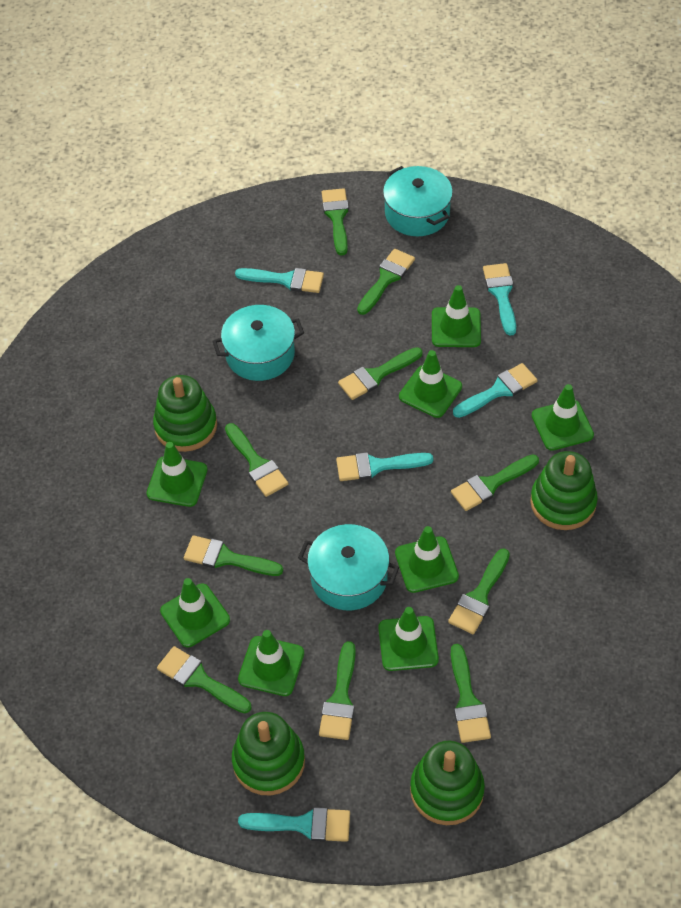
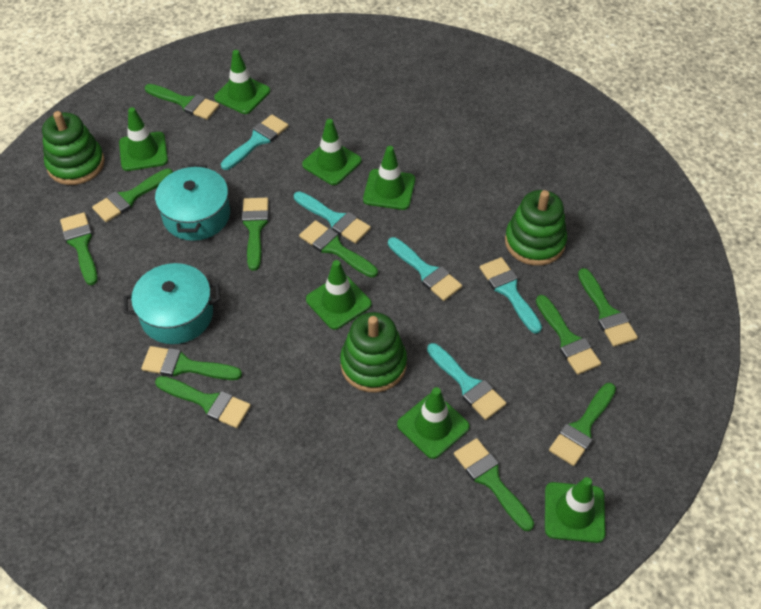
green brush: 10 -> 11
green stacking toy: 4 -> 3
green traffic cone: 8 -> 7
turquoise pot: 3 -> 2

